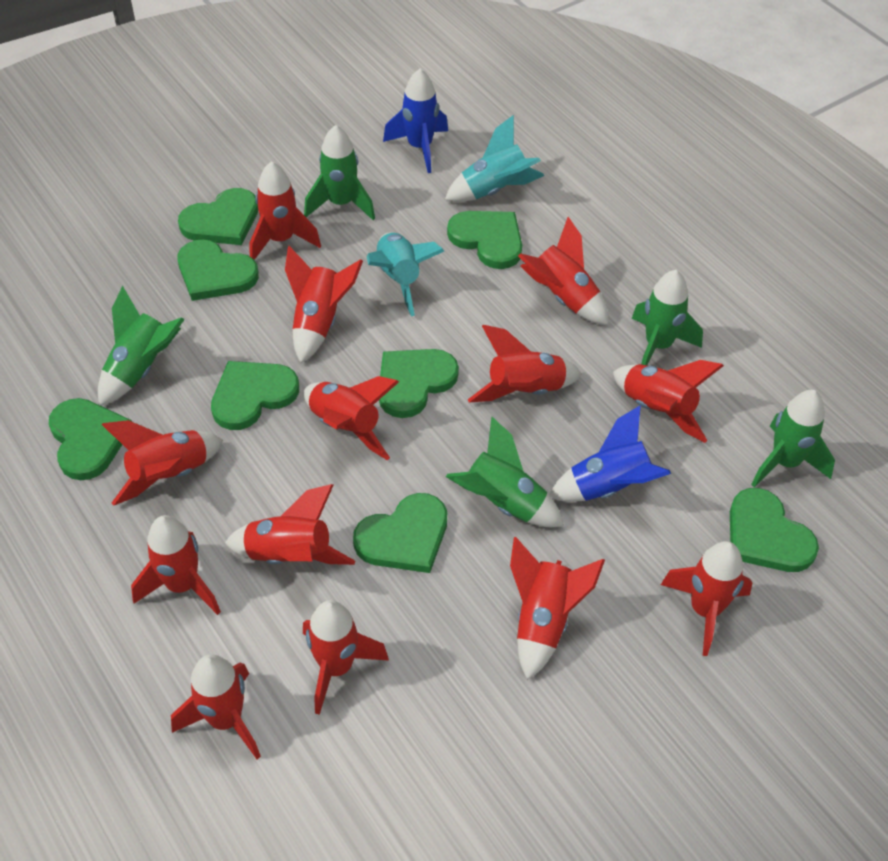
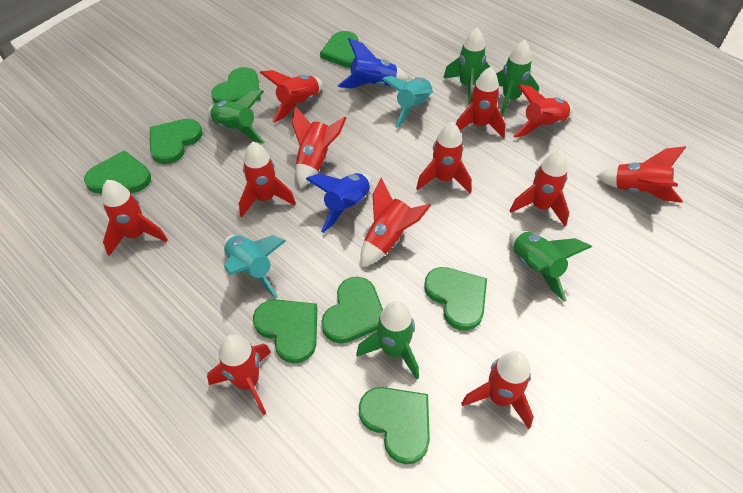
red rocket: 13 -> 12

